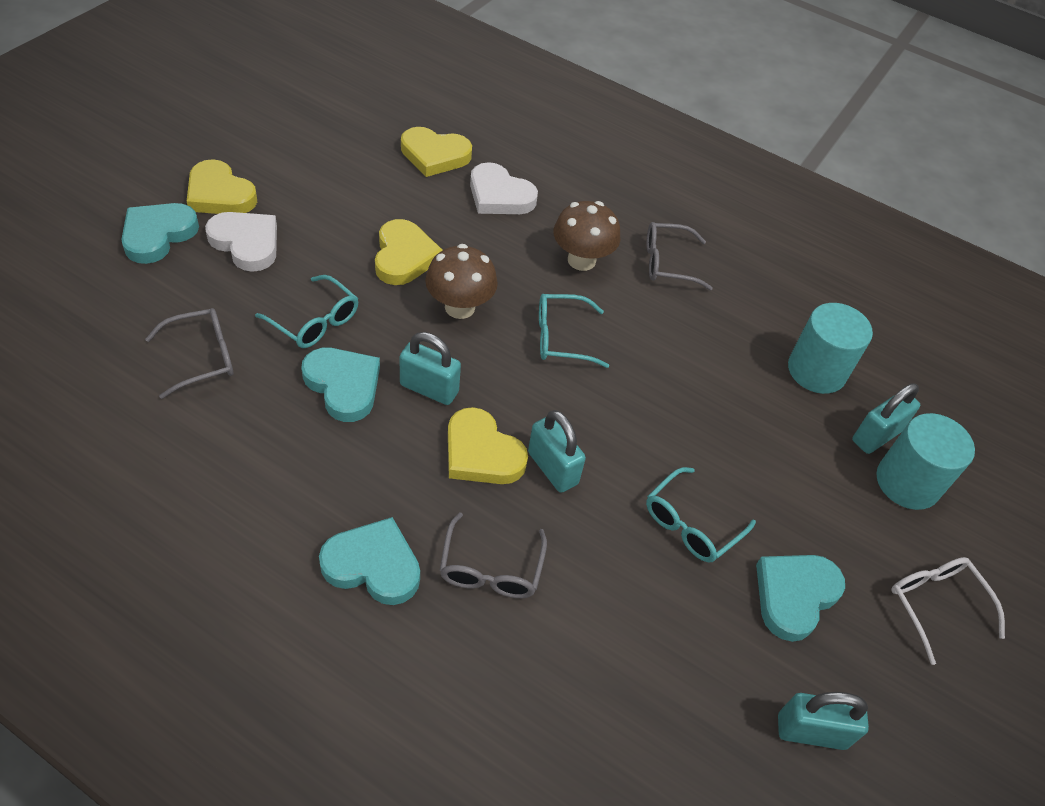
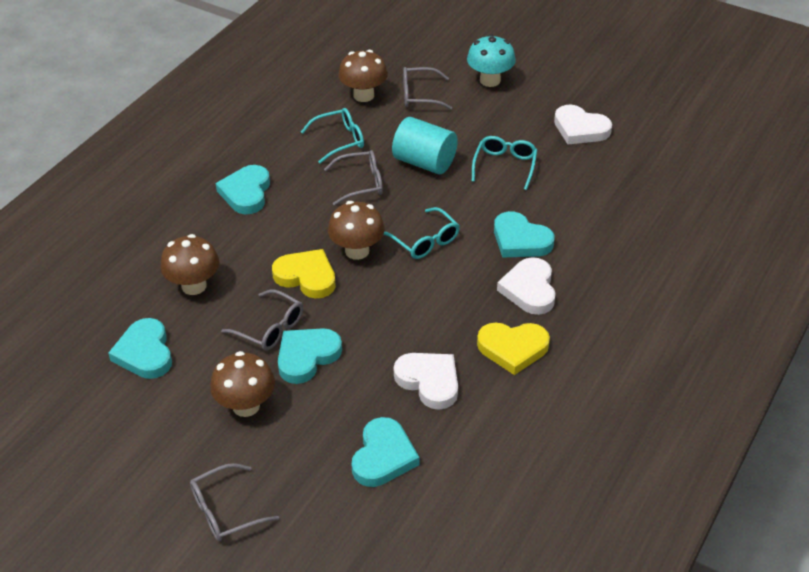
brown mushroom: 2 -> 4
grey glasses: 3 -> 4
turquoise cylinder: 2 -> 1
turquoise heart: 4 -> 5
turquoise mushroom: 0 -> 1
turquoise padlock: 4 -> 0
white glasses: 1 -> 0
white heart: 2 -> 3
yellow heart: 4 -> 2

